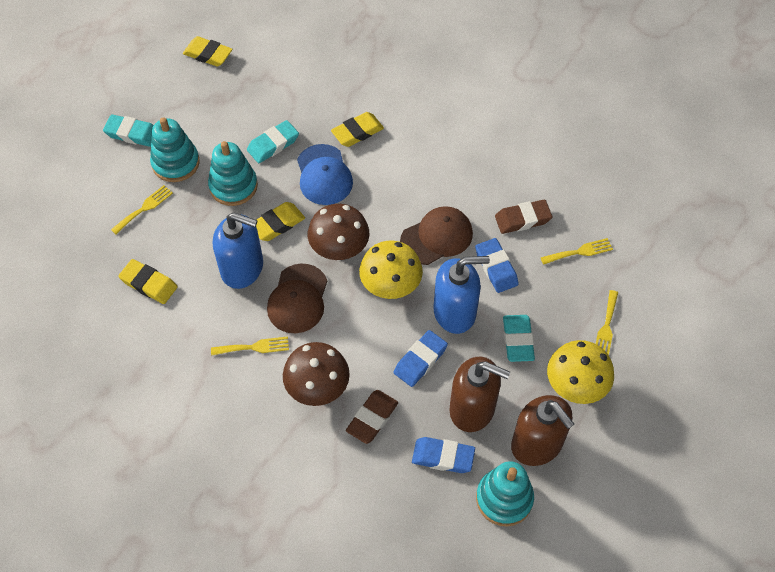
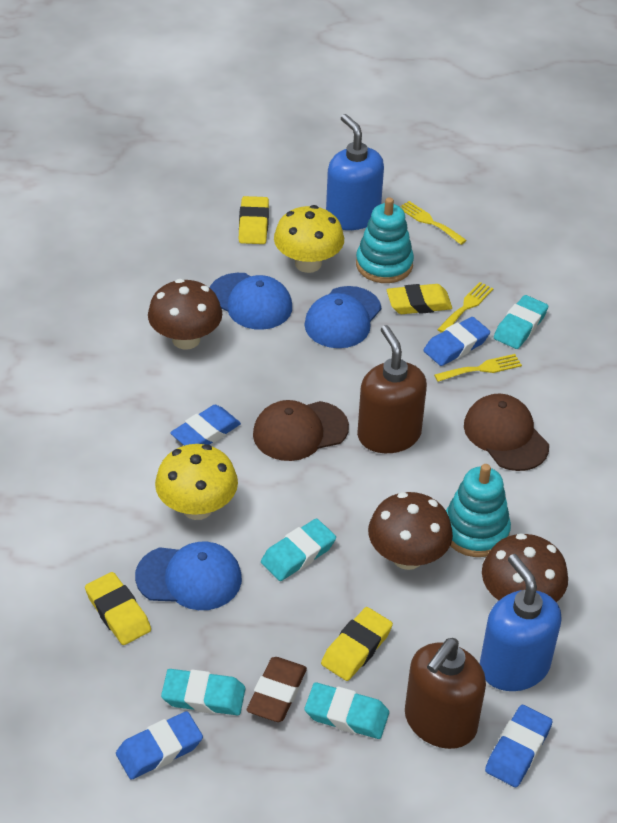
blue cap: 1 -> 3
blue eraser: 3 -> 4
brown eraser: 2 -> 1
brown mushroom: 2 -> 3
turquoise eraser: 3 -> 4
turquoise stacking toy: 3 -> 2
yellow fork: 4 -> 3

